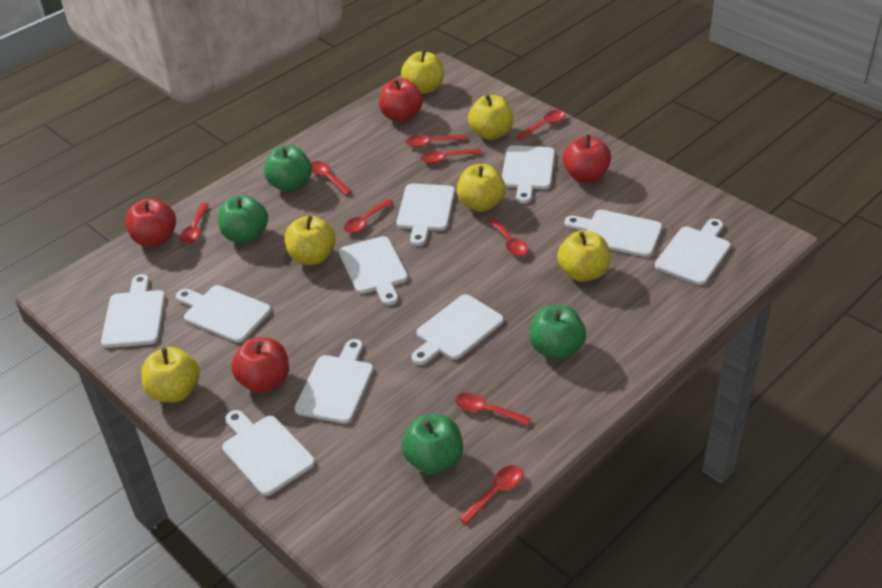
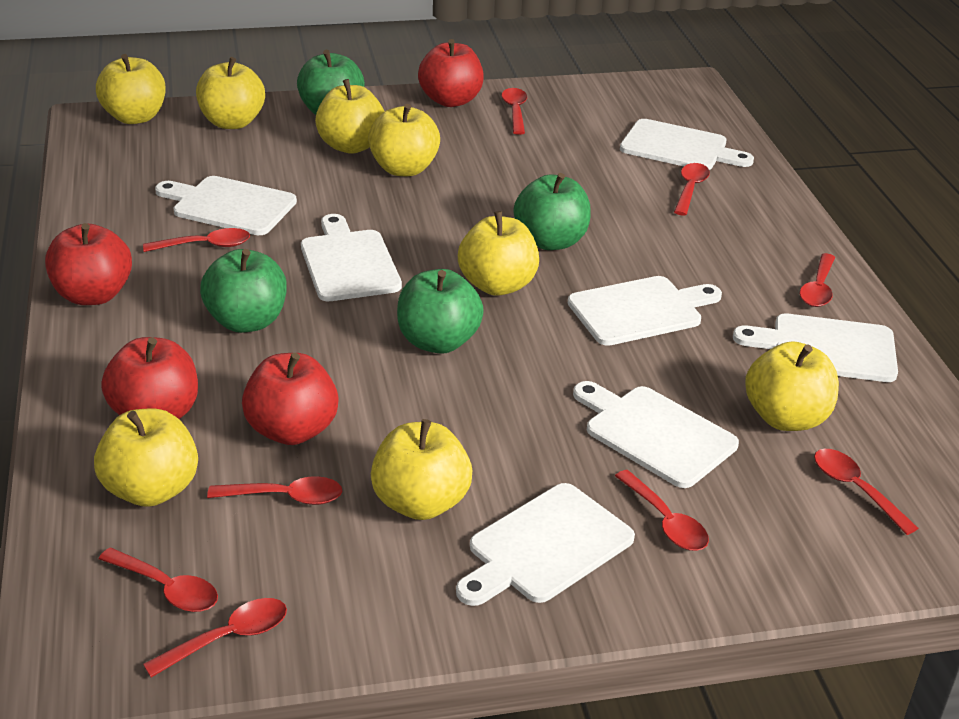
white cutting board: 10 -> 7
yellow apple: 6 -> 8

